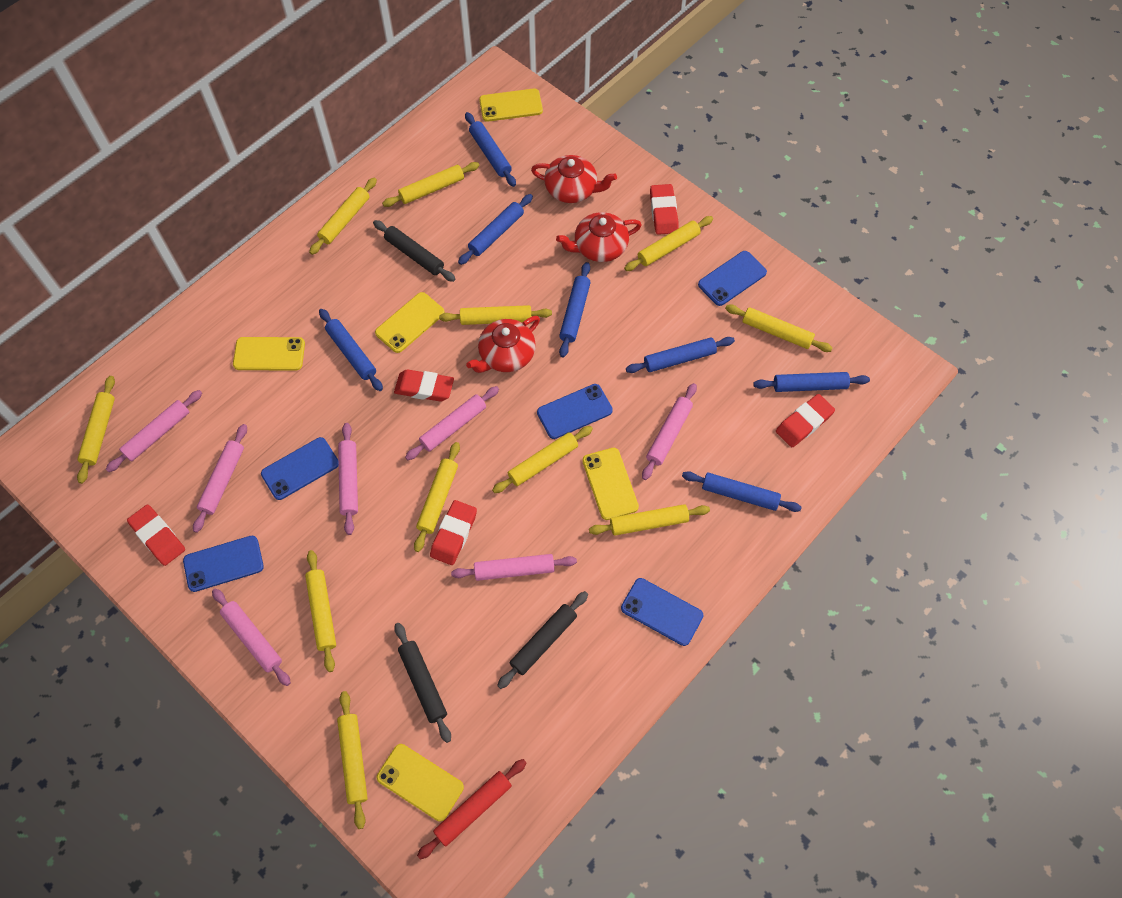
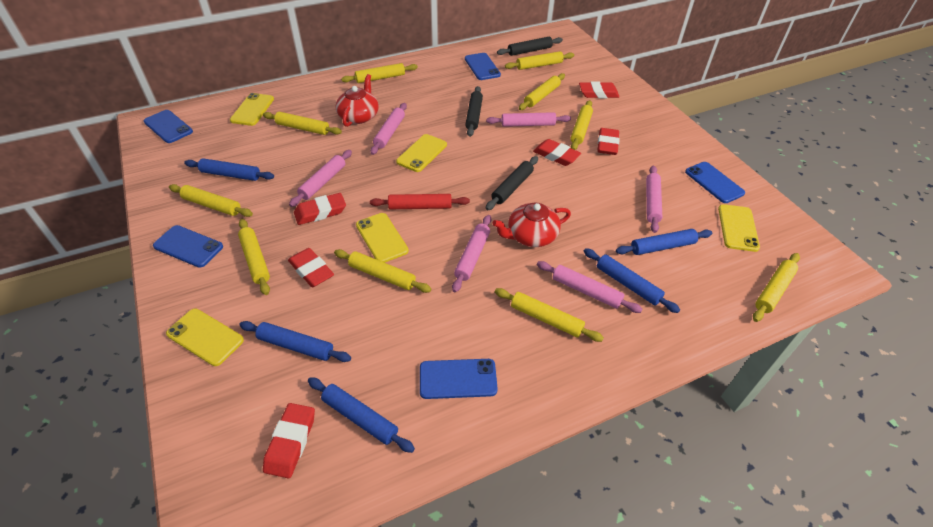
blue rolling pin: 7 -> 5
pink rolling pin: 7 -> 6
red eraser: 5 -> 6
red teapot: 3 -> 2
yellow rolling pin: 11 -> 10

